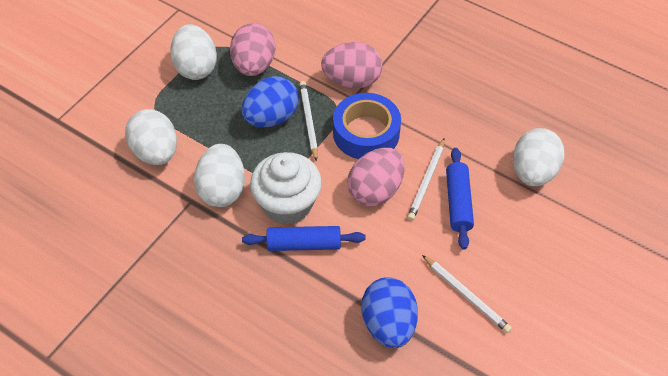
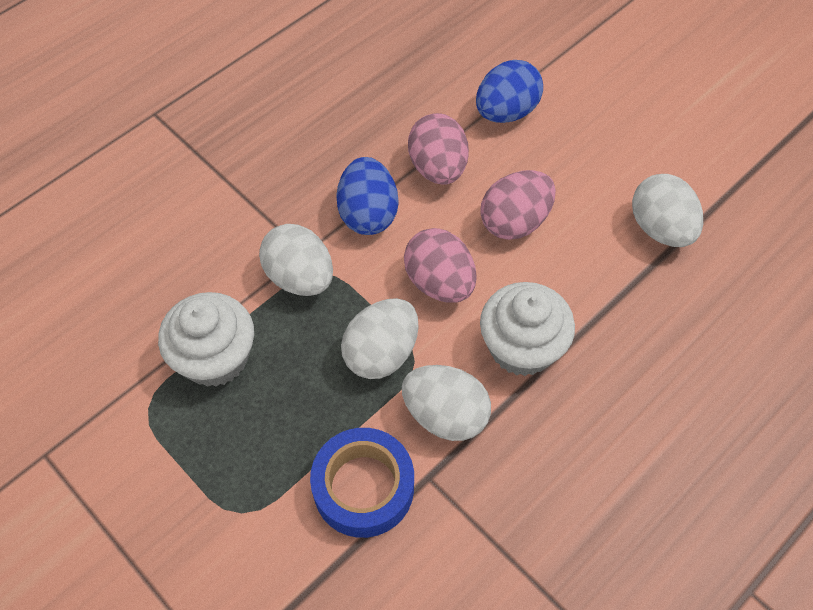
blue rolling pin: 2 -> 0
white cupcake: 1 -> 2
white pencil: 3 -> 0

